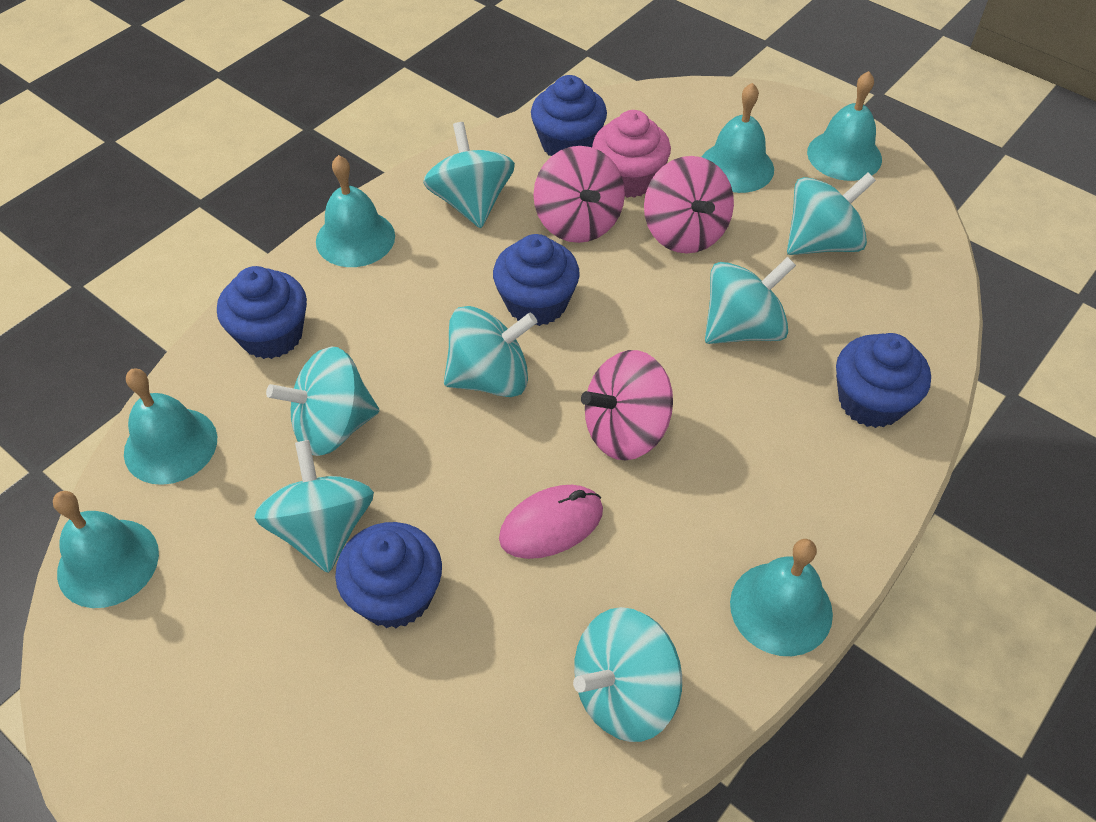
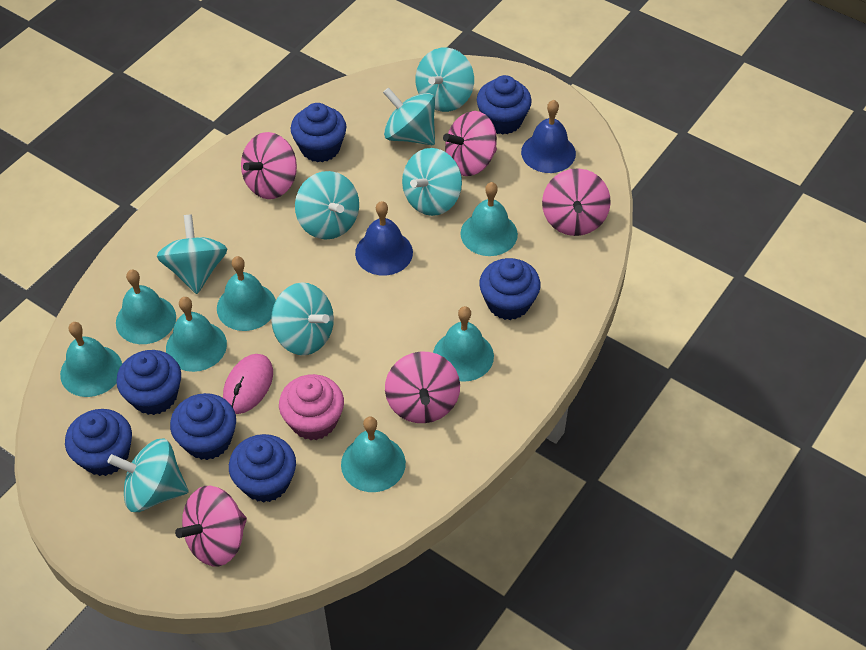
blue bell: 0 -> 2
blue cupcake: 5 -> 7
pink spinning top: 3 -> 5
turquoise bell: 6 -> 7

